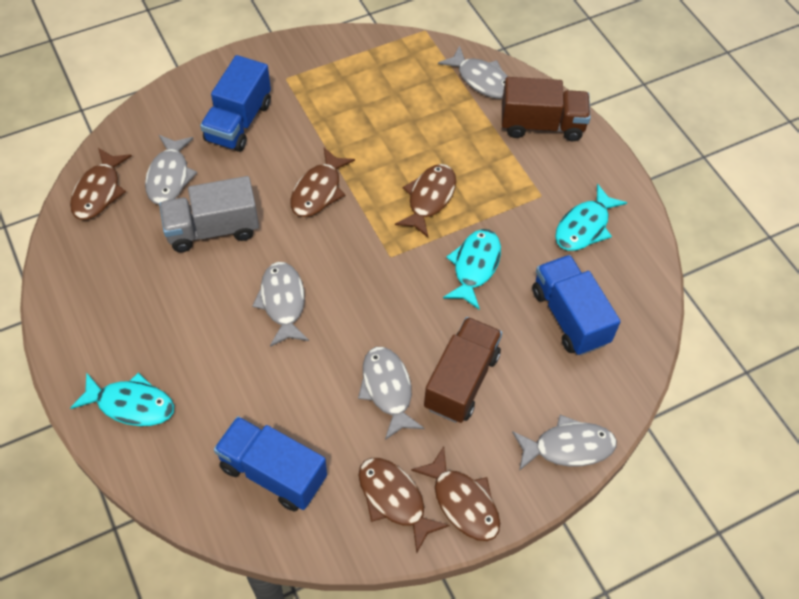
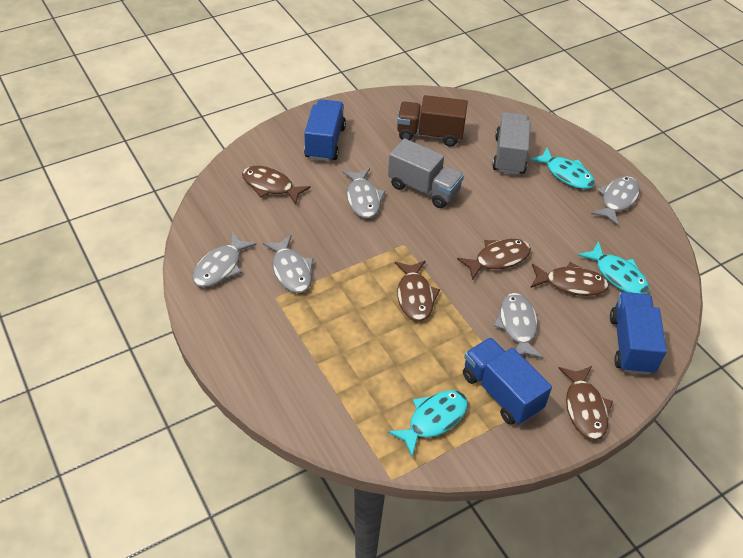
brown truck: 2 -> 1
grey truck: 1 -> 2

